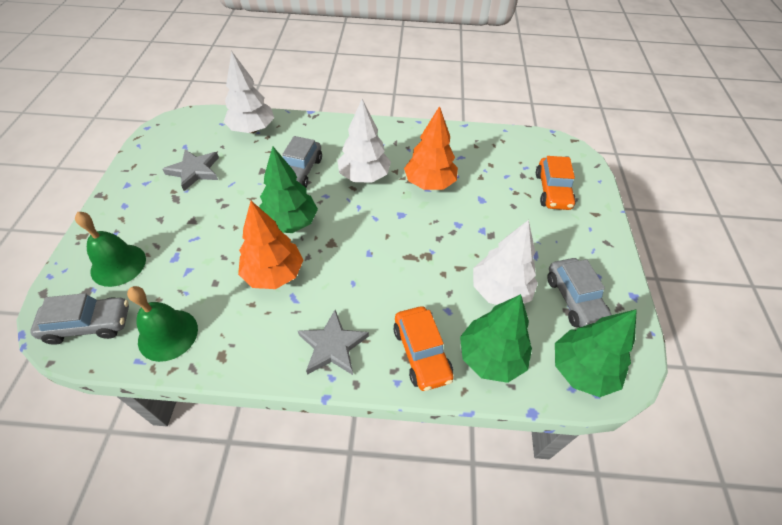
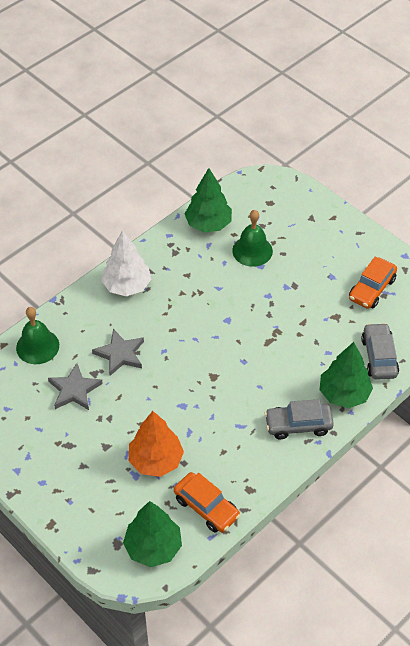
grey car: 3 -> 2
orange tree: 2 -> 1
white tree: 3 -> 1

